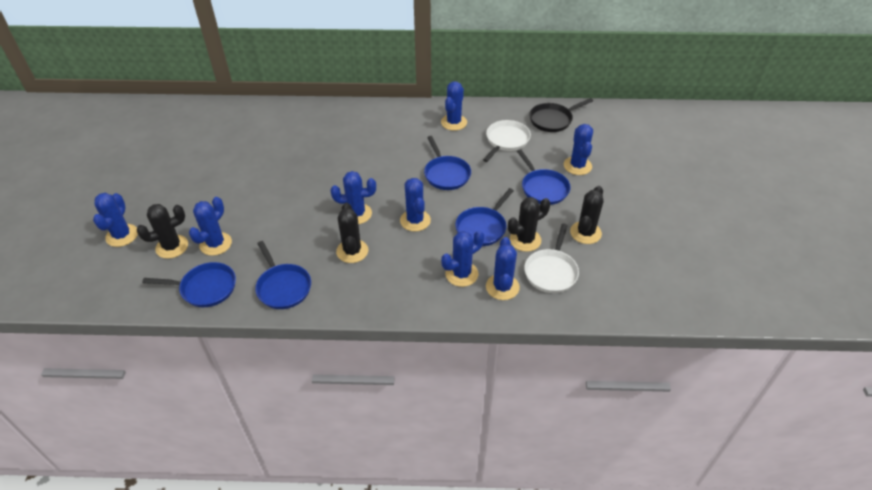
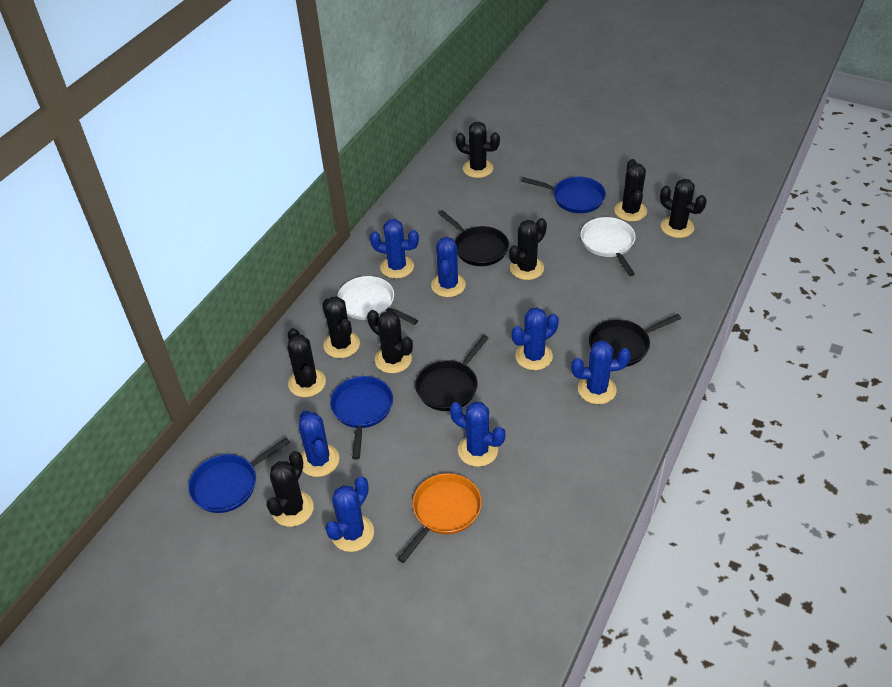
black cactus: 4 -> 8
black pan: 1 -> 3
blue cactus: 8 -> 7
blue pan: 5 -> 3
orange pan: 0 -> 1

